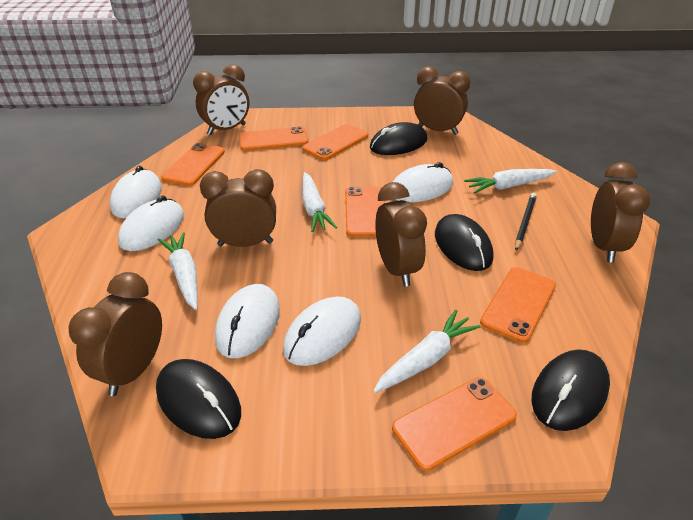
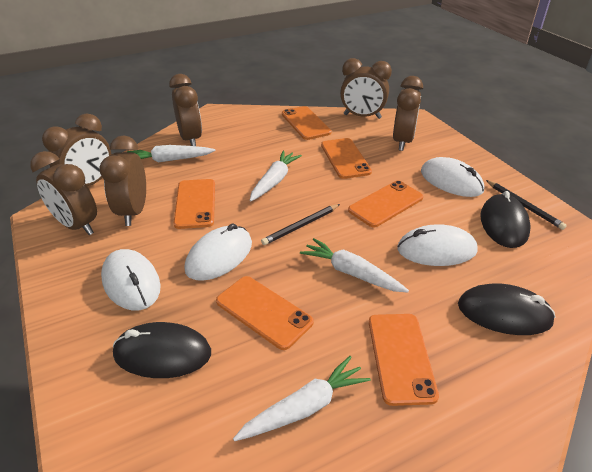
black mouse: 4 -> 3
black pencil: 1 -> 2
white mouse: 5 -> 4

